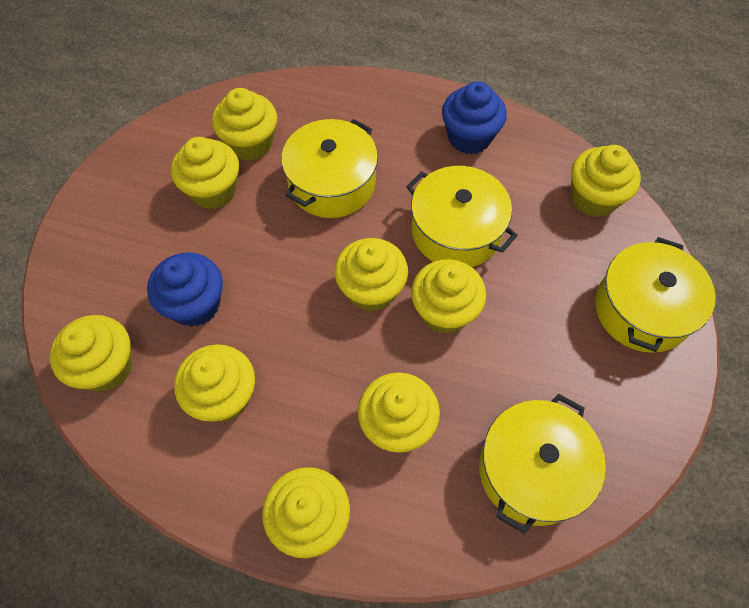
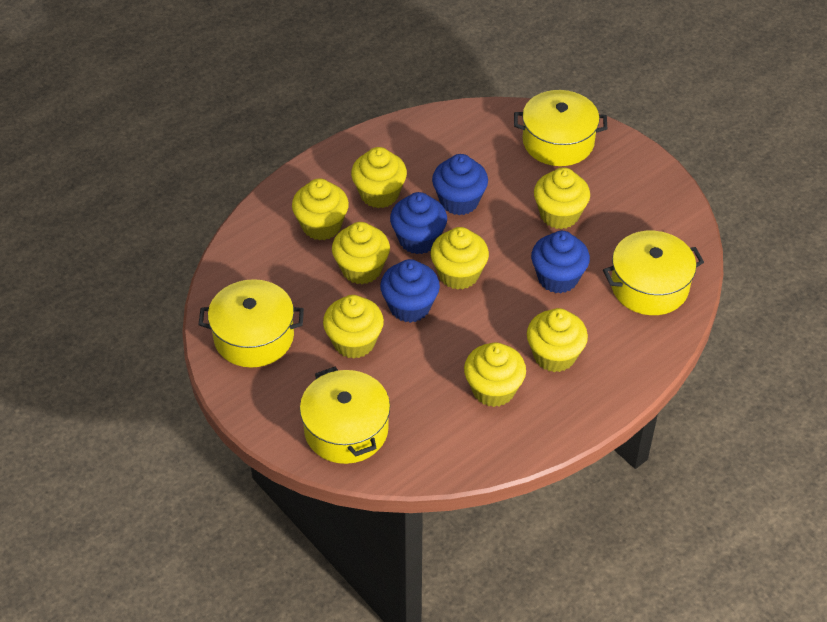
blue cupcake: 2 -> 4
yellow cupcake: 9 -> 8

